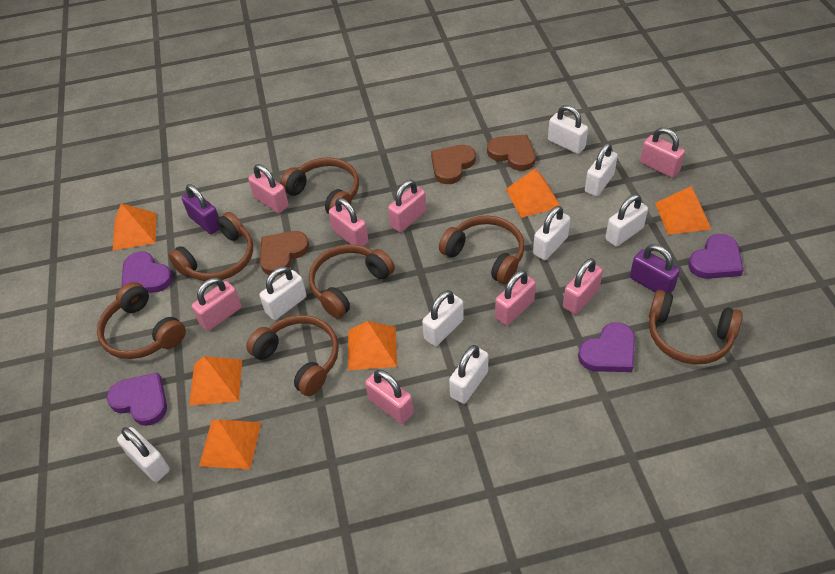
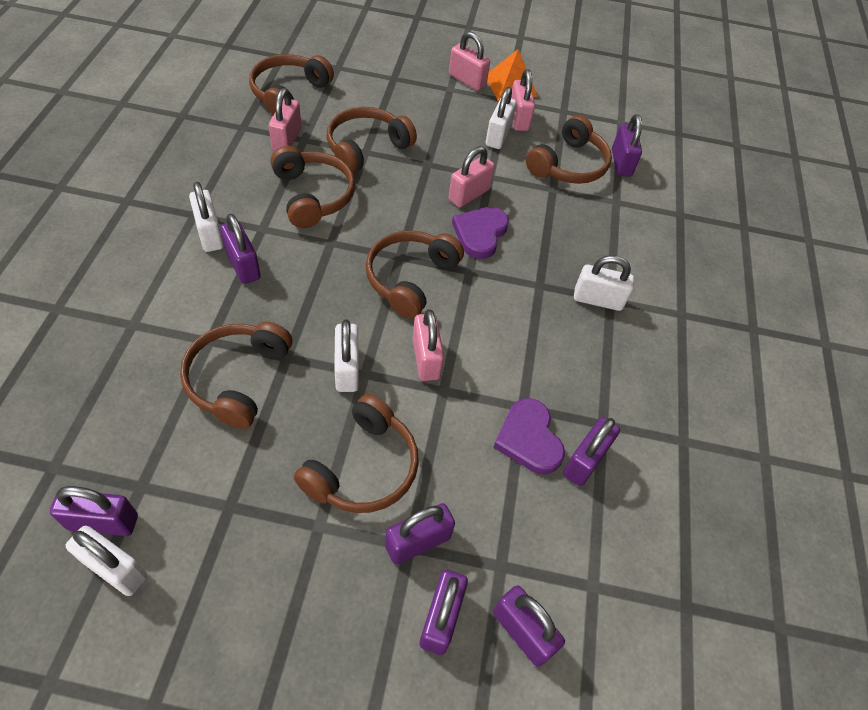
brown heart: 3 -> 0
orange pyramid: 6 -> 1
pink padlock: 8 -> 5
purple heart: 4 -> 2
purple padlock: 2 -> 7
white padlock: 8 -> 5

